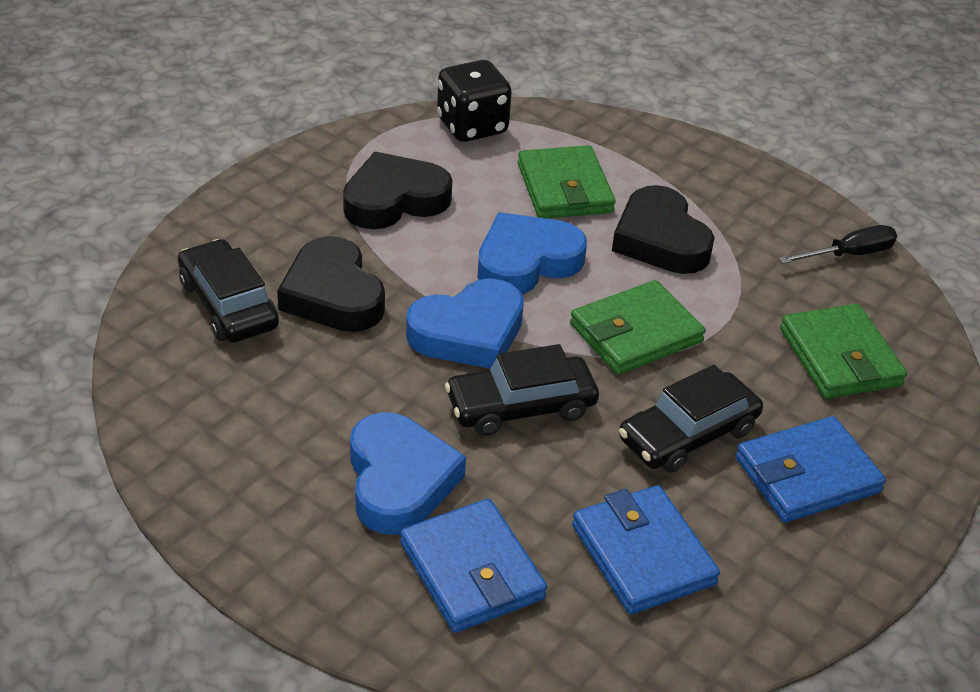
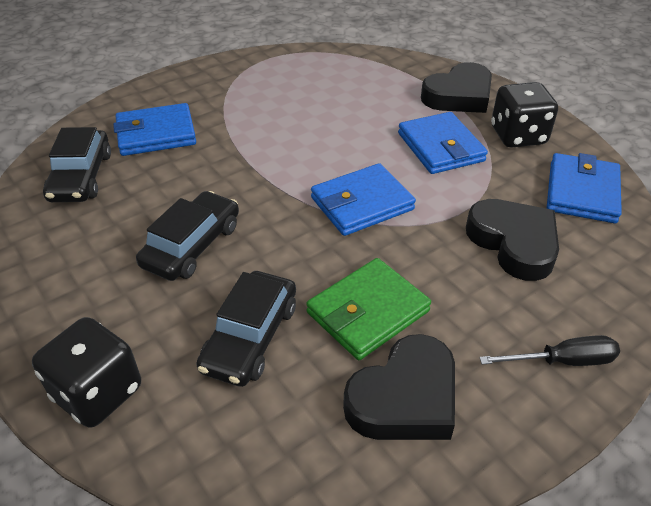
black dice: 1 -> 2
blue heart: 3 -> 0
blue wallet: 3 -> 4
green wallet: 3 -> 1

